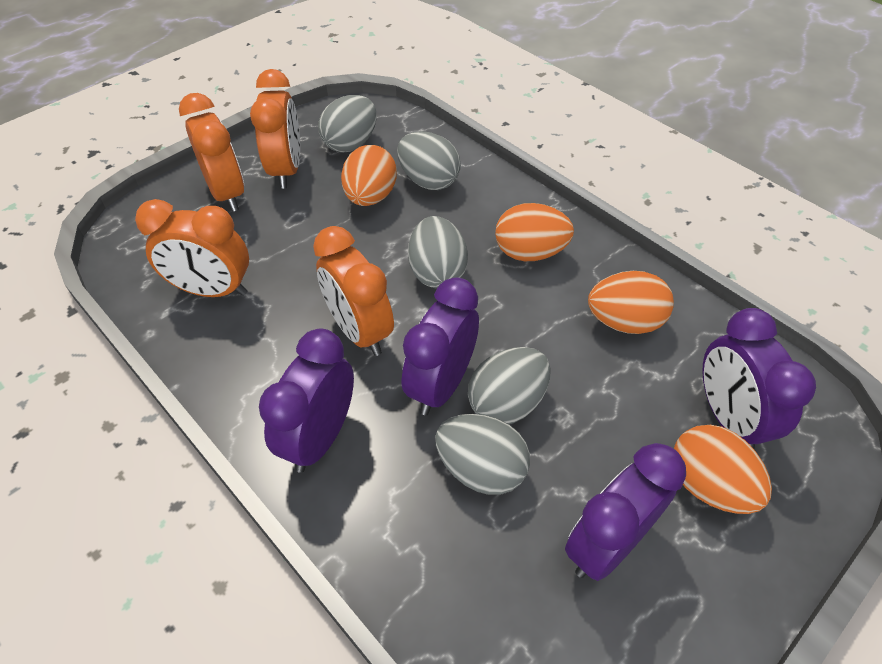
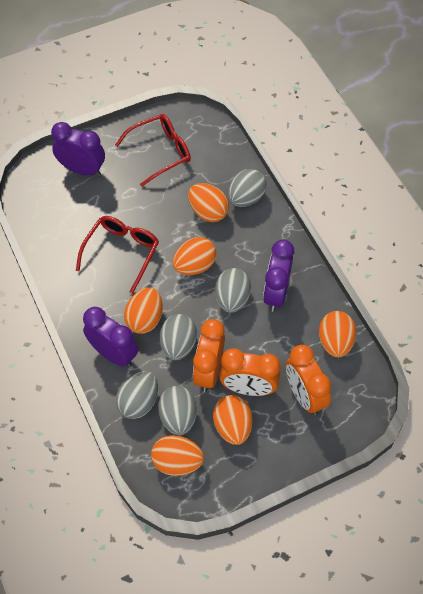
orange clock: 4 -> 3
orange egg: 4 -> 6
purple clock: 4 -> 3
red glasses: 0 -> 2

